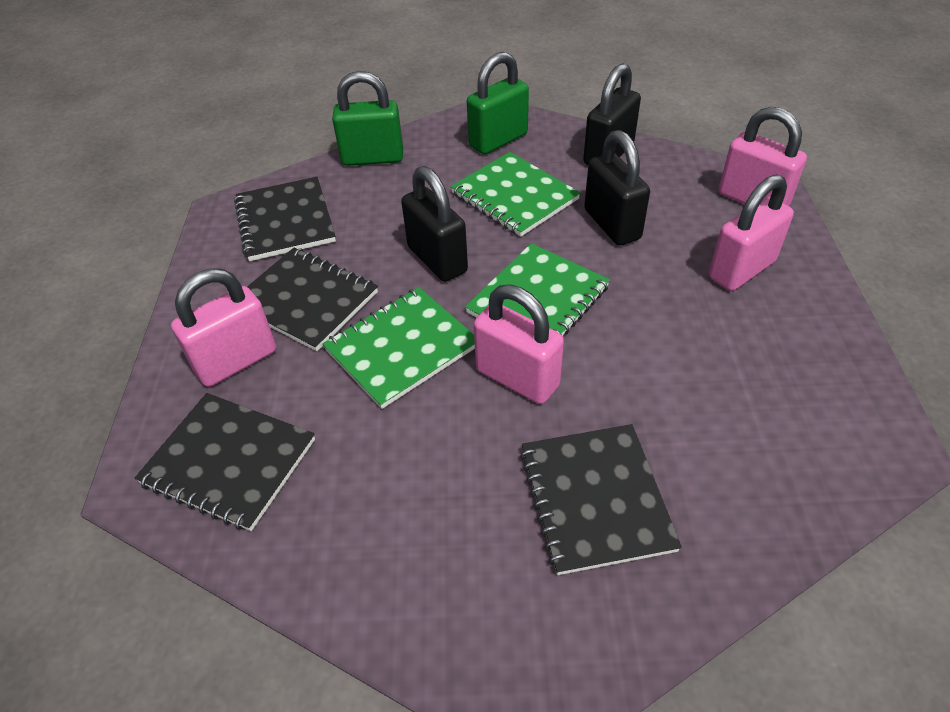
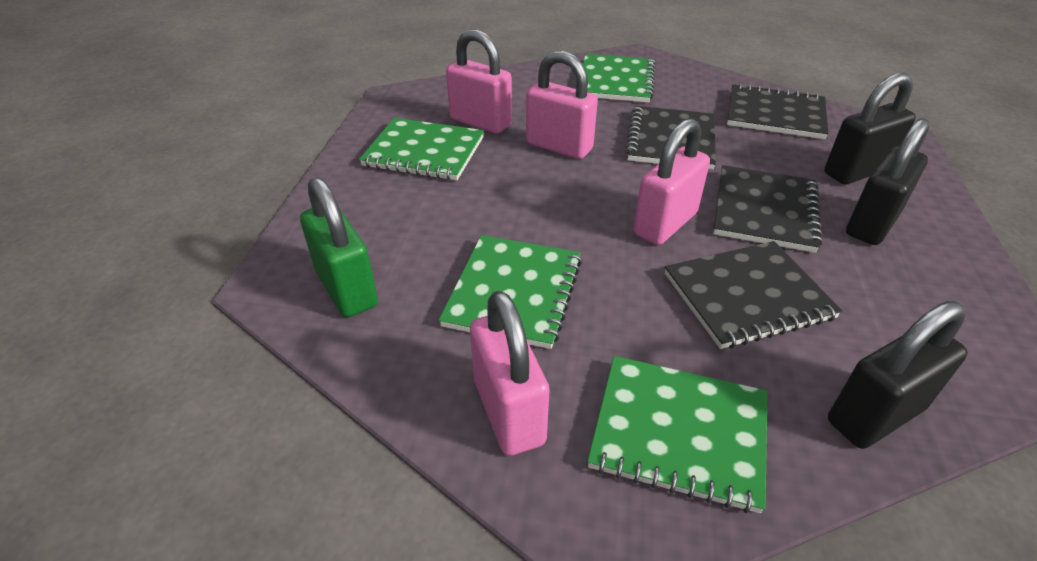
green notebook: 3 -> 4
green padlock: 2 -> 1

